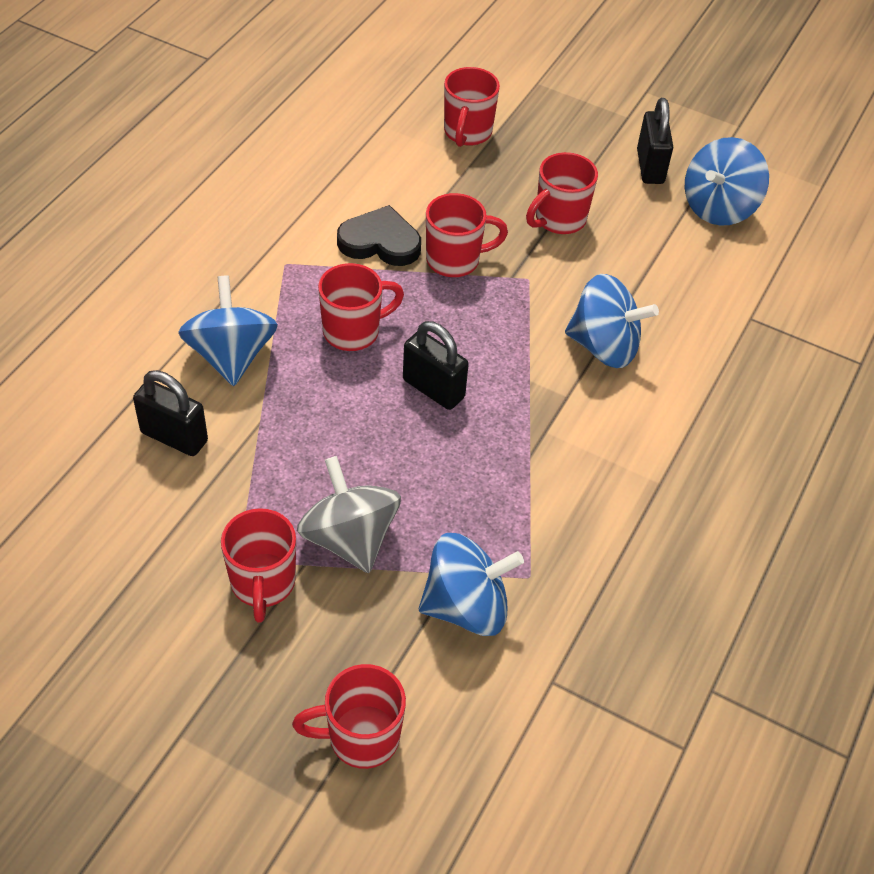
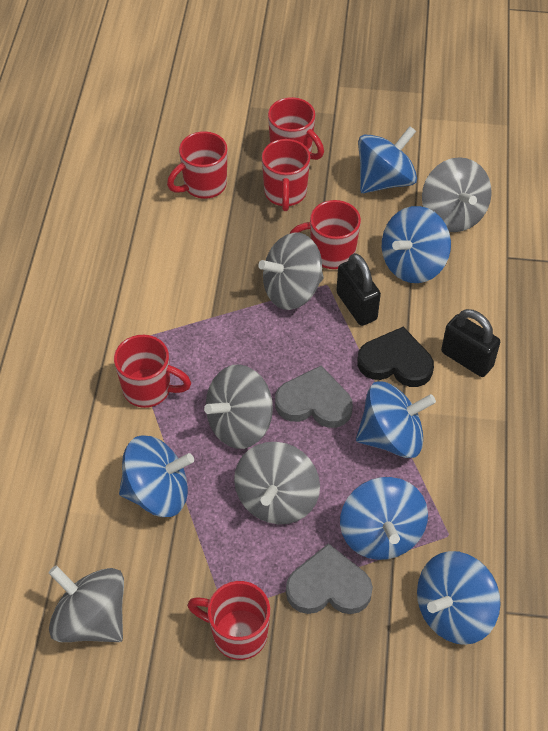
black padlock: 3 -> 2
blue spinning top: 4 -> 6
grey heart: 0 -> 2
grey spinning top: 1 -> 5

